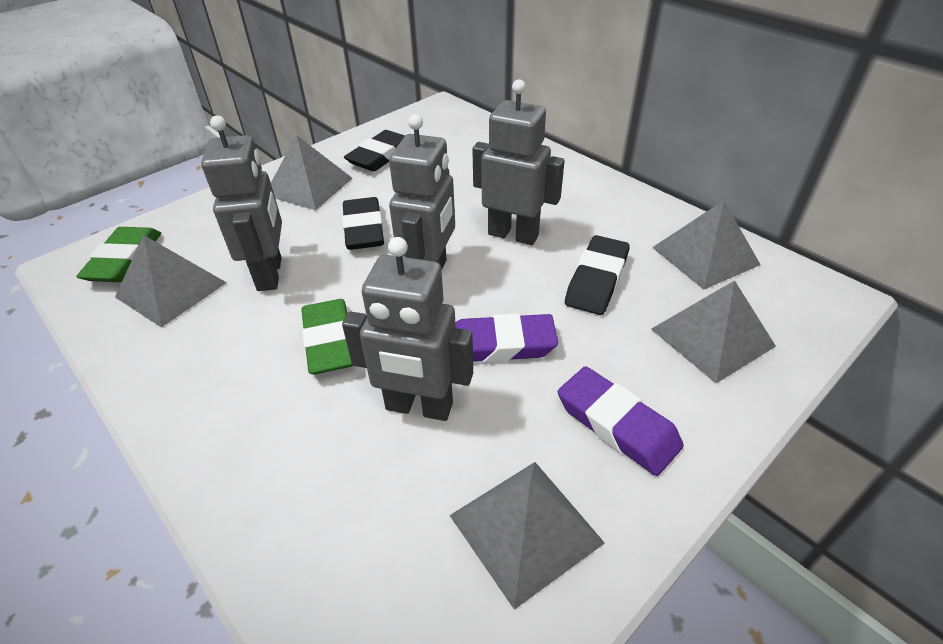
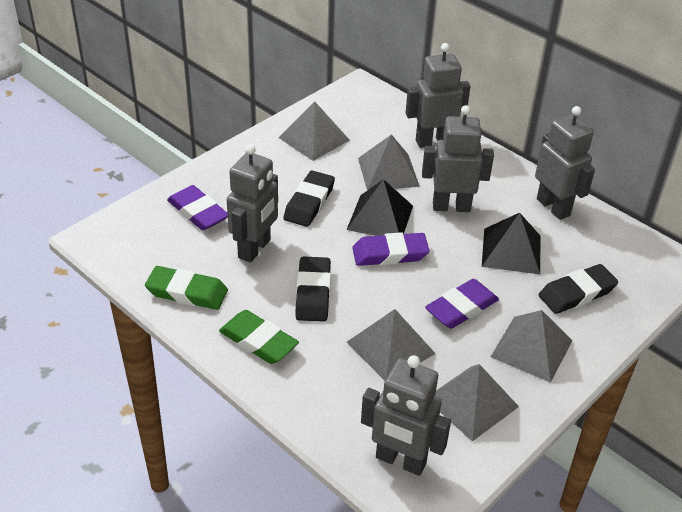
black pyramid: 0 -> 2
grey robot: 4 -> 5
purple eraser: 2 -> 3

